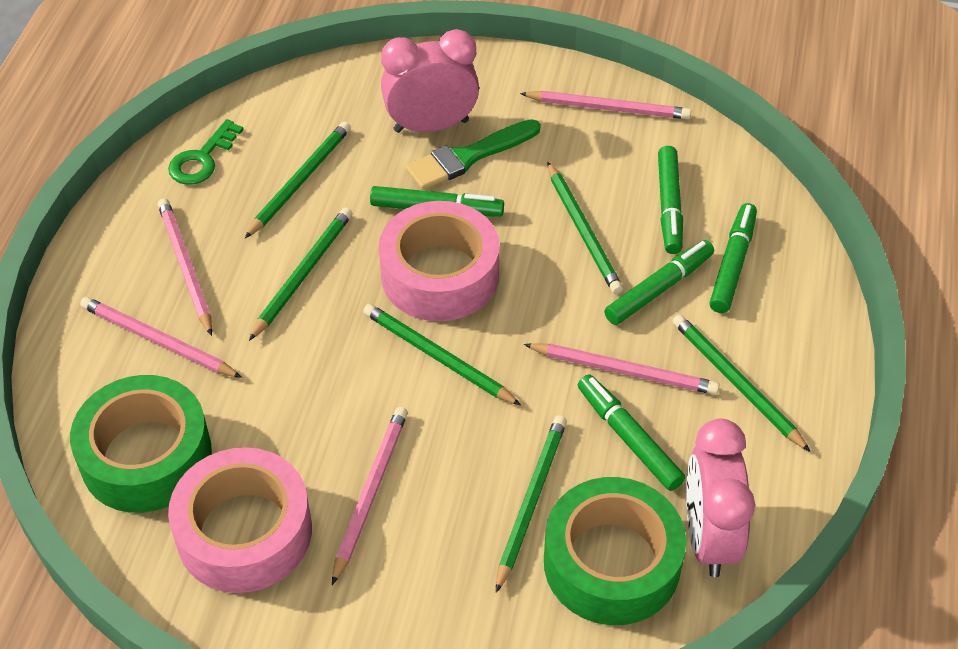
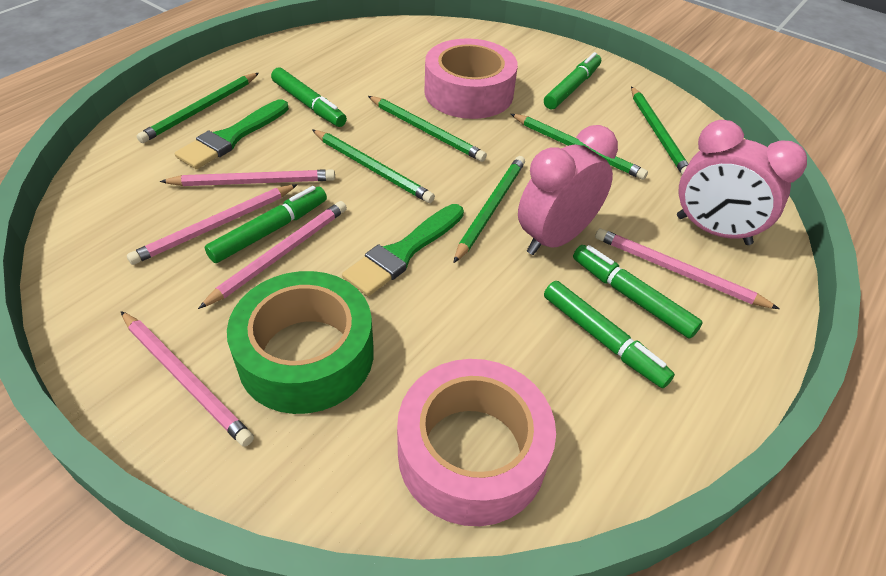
green brush: 1 -> 2
green key: 1 -> 0
green tape: 2 -> 1

